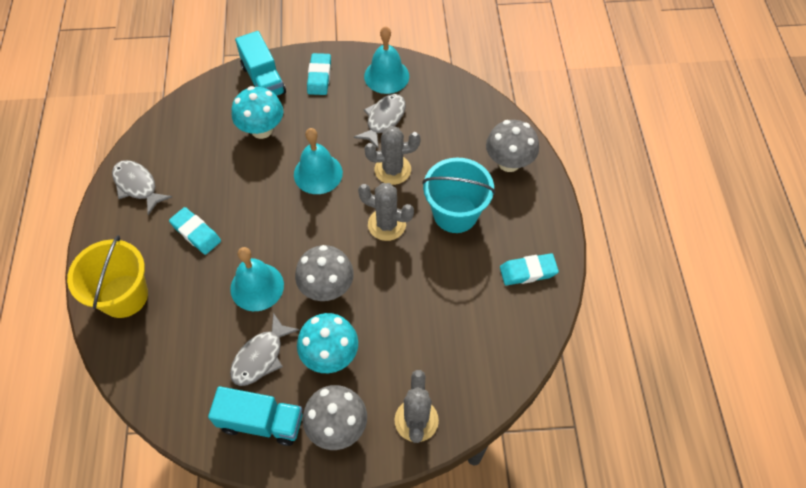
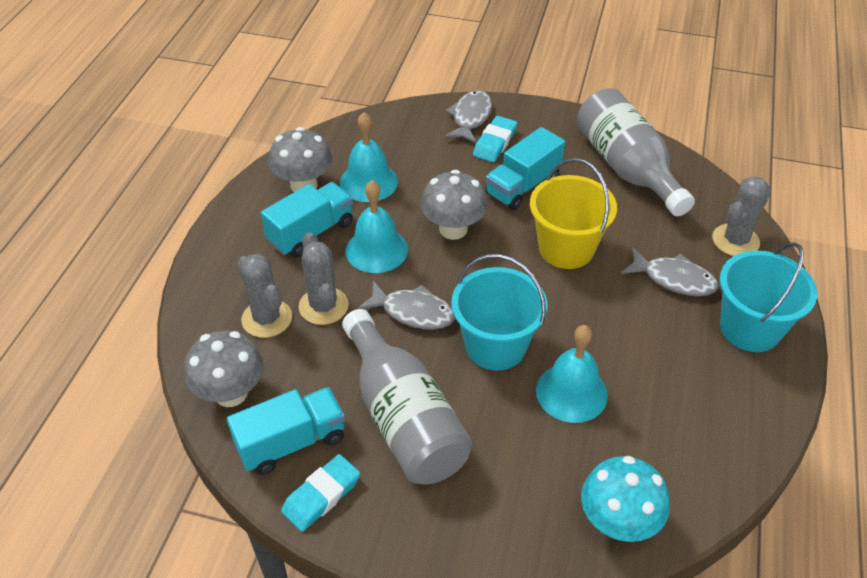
grey bottle: 0 -> 2
turquoise bucket: 1 -> 2
turquoise eraser: 3 -> 2
turquoise mushroom: 2 -> 1
turquoise truck: 2 -> 3

